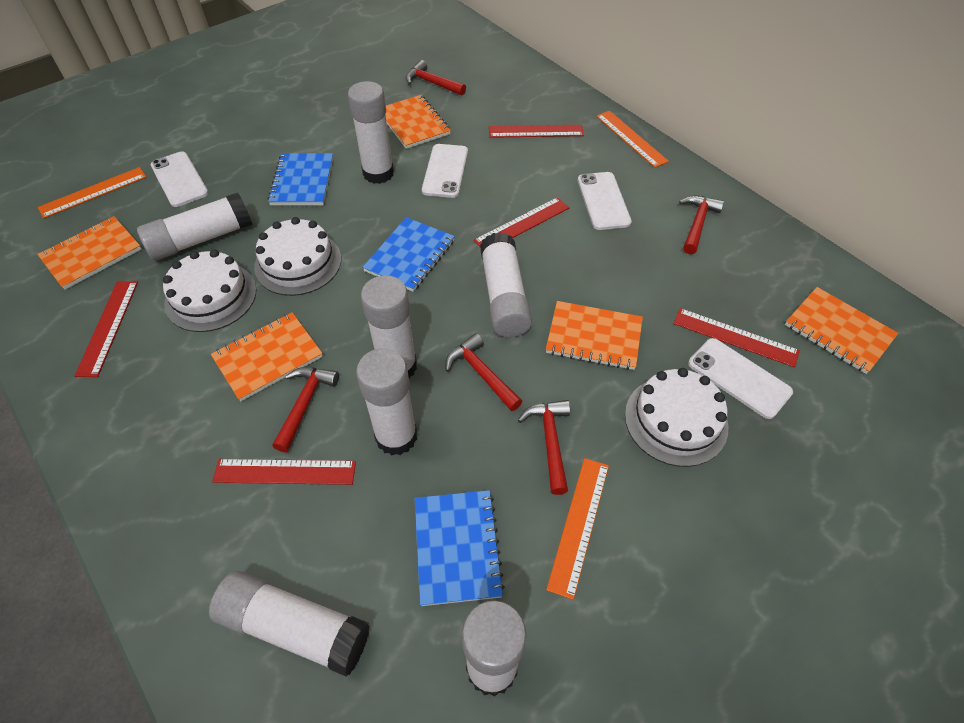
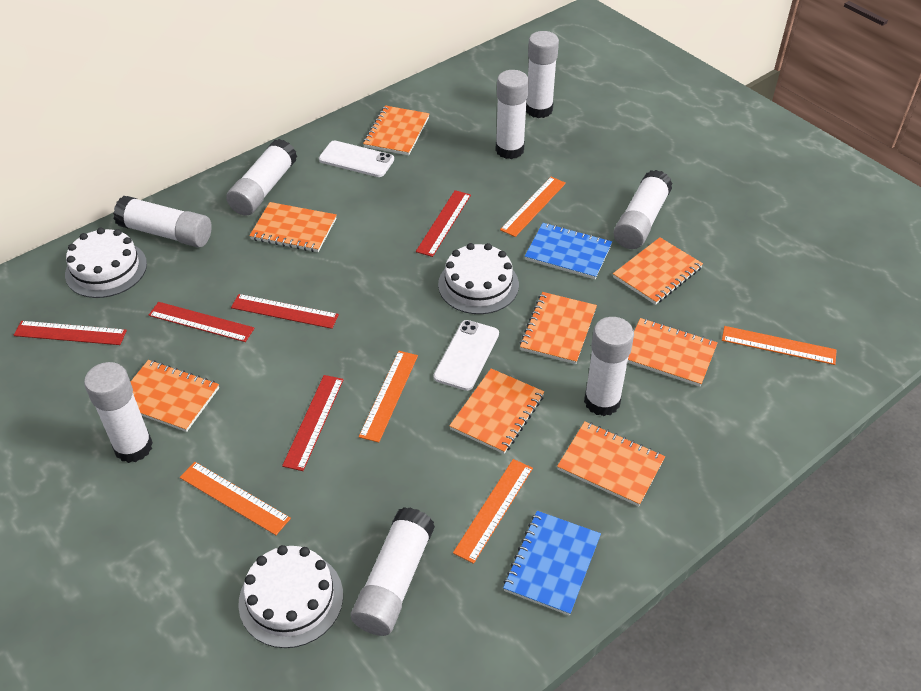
blue notebook: 3 -> 2
orange notebook: 5 -> 8
orange ruler: 3 -> 5
red hammer: 5 -> 0
white glue stick: 7 -> 8
white phone: 4 -> 2

